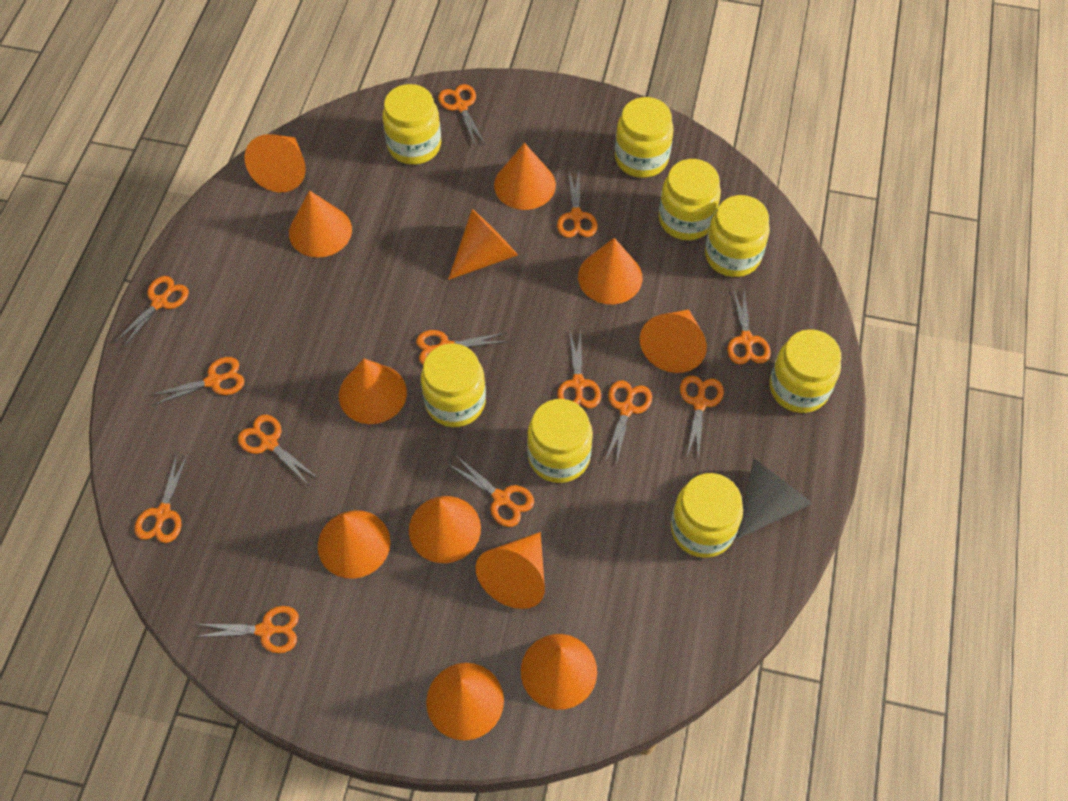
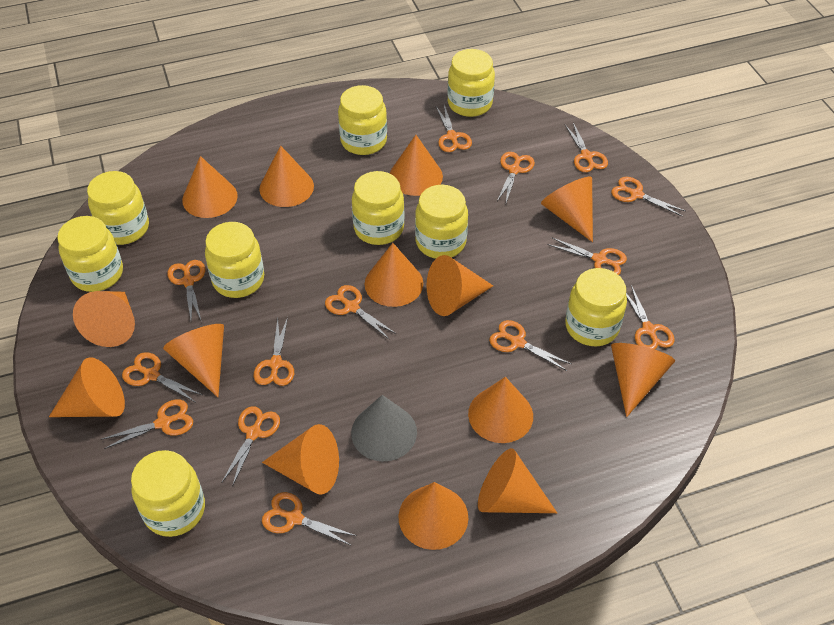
orange cone: 12 -> 14
orange scissors: 13 -> 14
yellow jar: 8 -> 9

